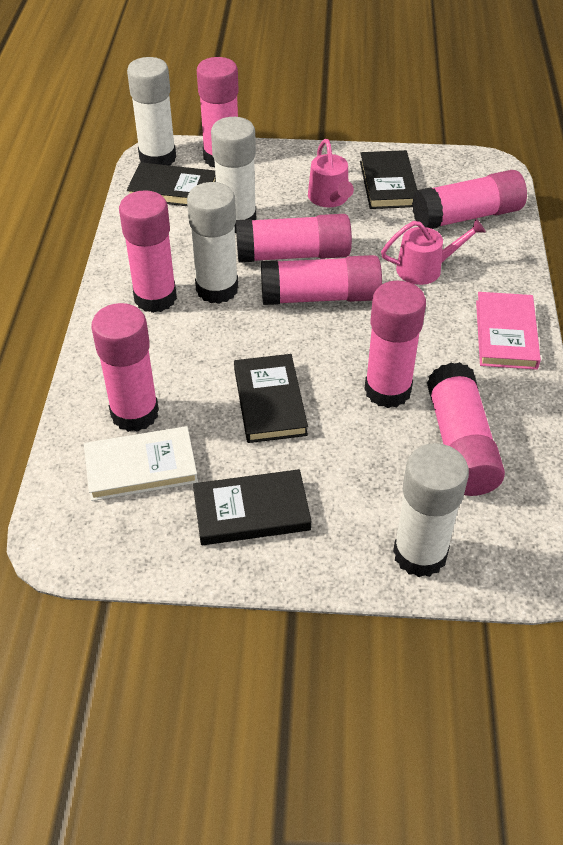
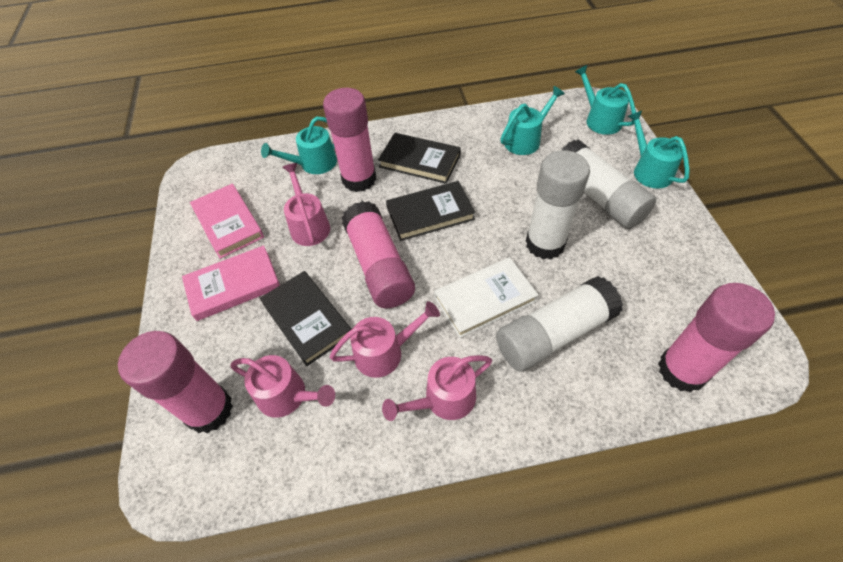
black book: 4 -> 3
pink book: 1 -> 2
pink glue stick: 8 -> 4
pink watering can: 2 -> 4
turquoise watering can: 0 -> 4
white glue stick: 4 -> 3

